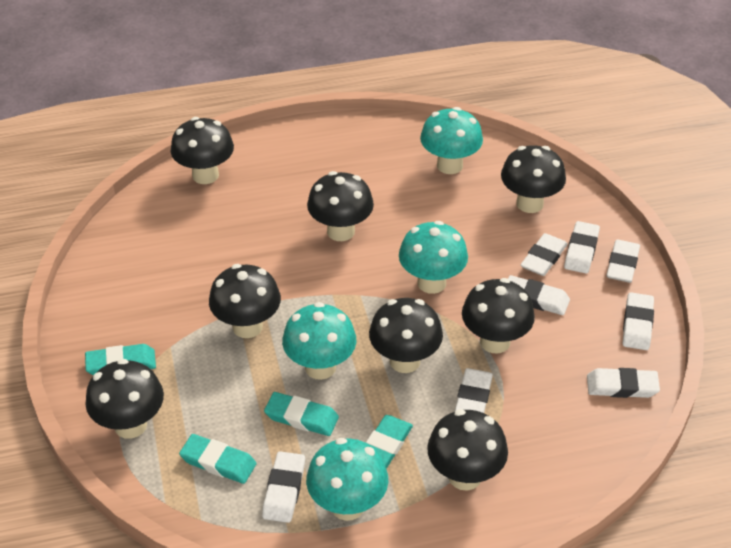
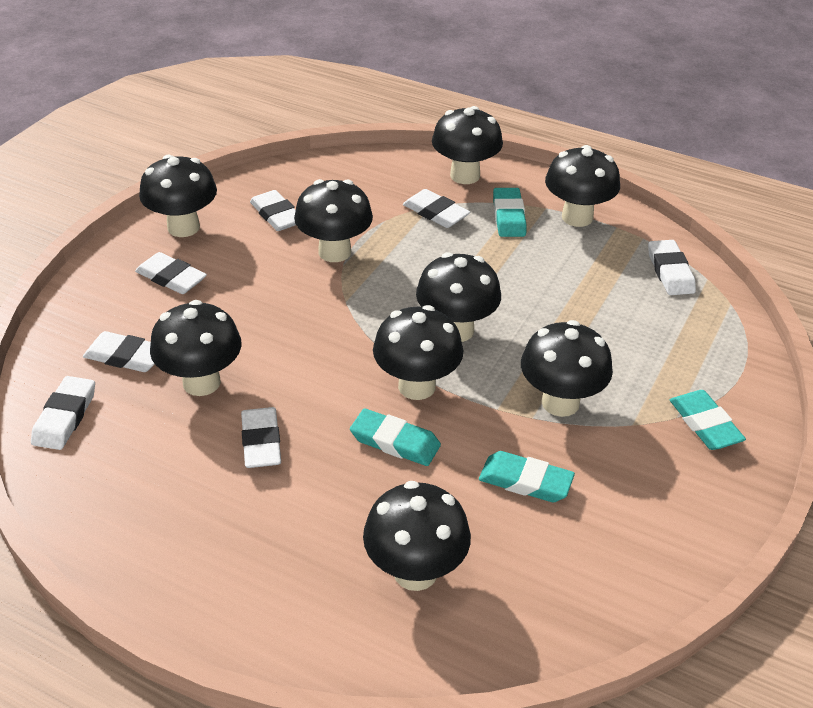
black mushroom: 8 -> 9
turquoise mushroom: 4 -> 0
white eraser: 8 -> 7

